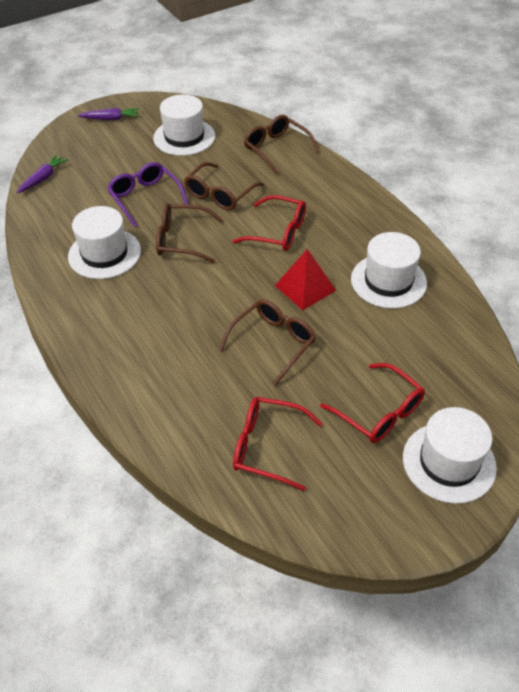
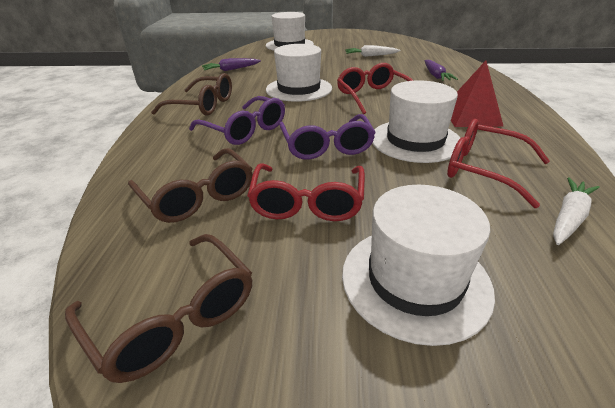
brown glasses: 4 -> 3
purple glasses: 1 -> 2
white carrot: 0 -> 2

